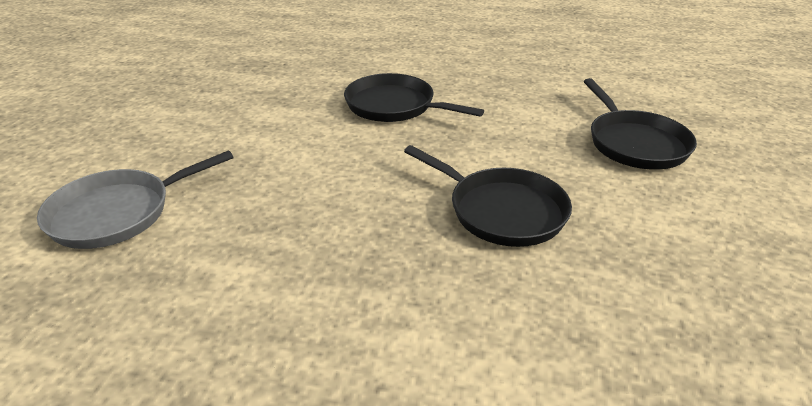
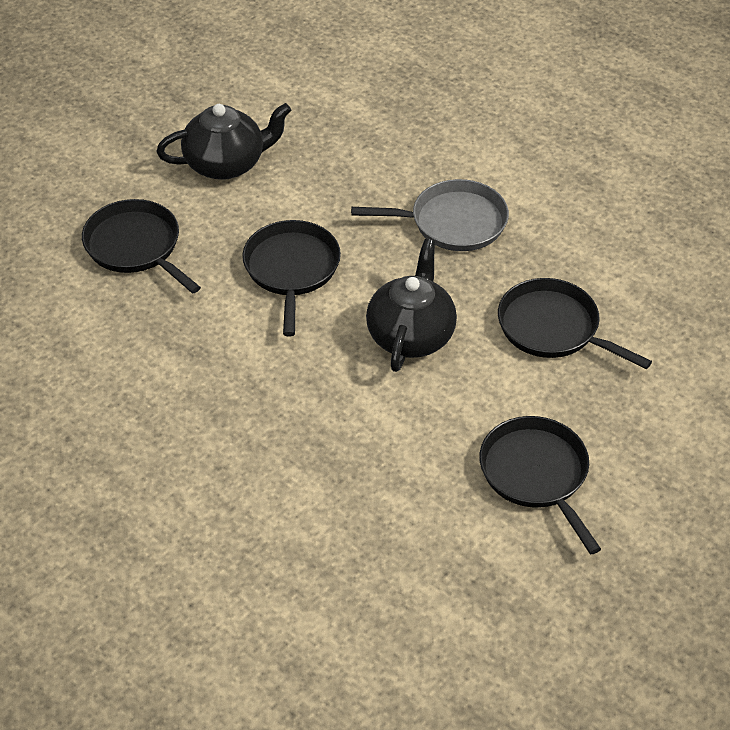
black pan: 3 -> 4
black teapot: 0 -> 2

